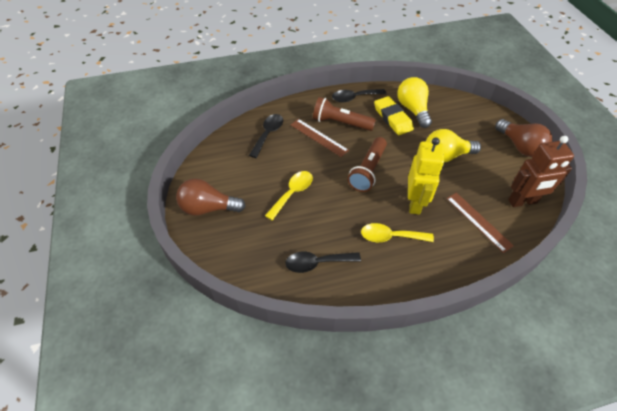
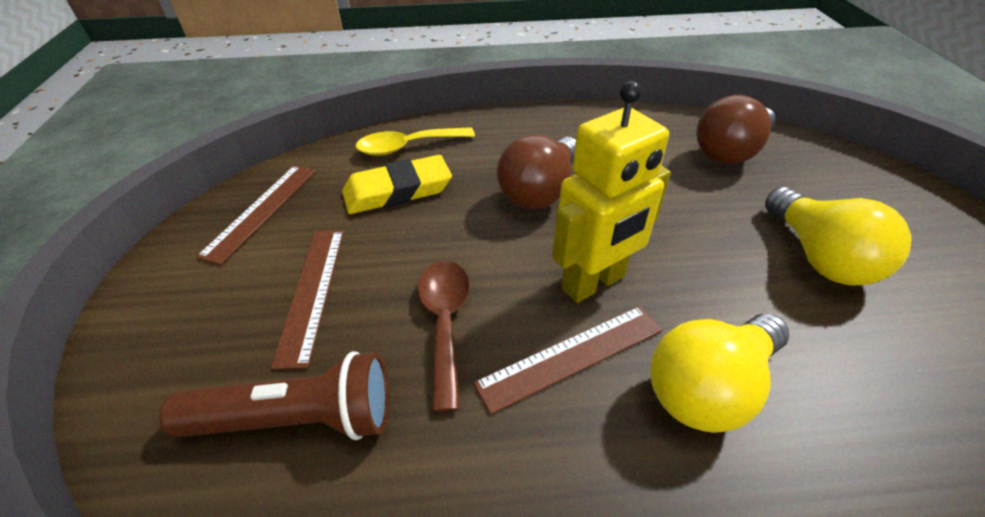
black spoon: 3 -> 0
brown flashlight: 2 -> 1
brown robot: 1 -> 0
brown ruler: 2 -> 3
brown spoon: 0 -> 1
yellow spoon: 2 -> 1

